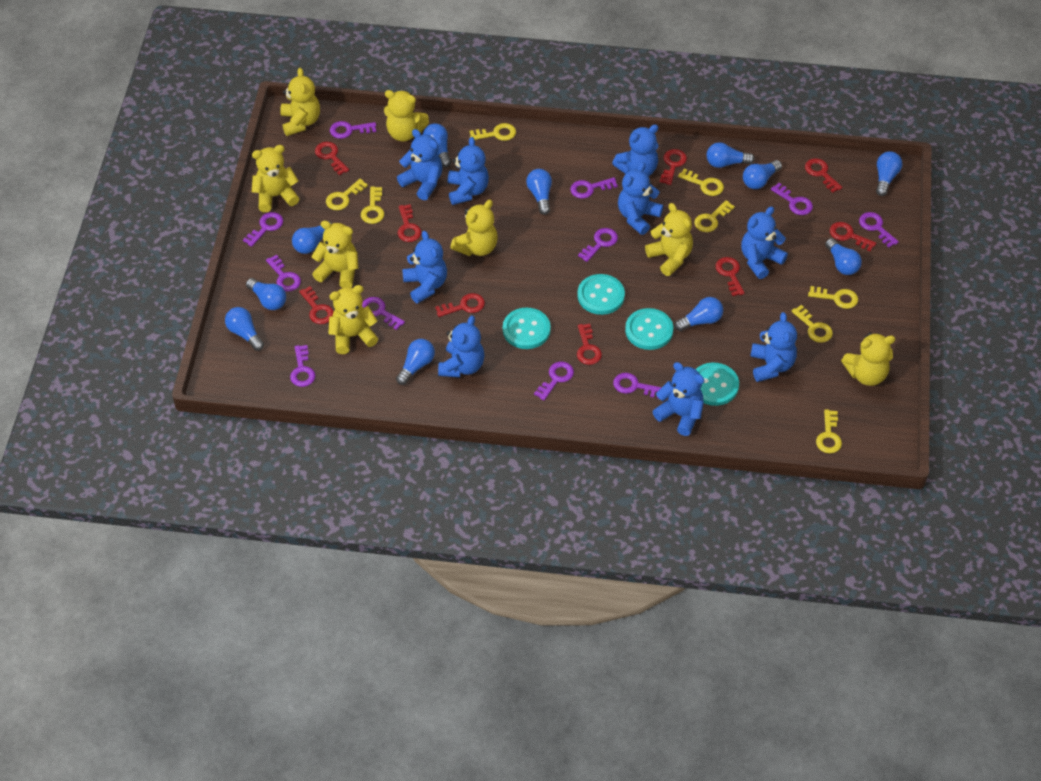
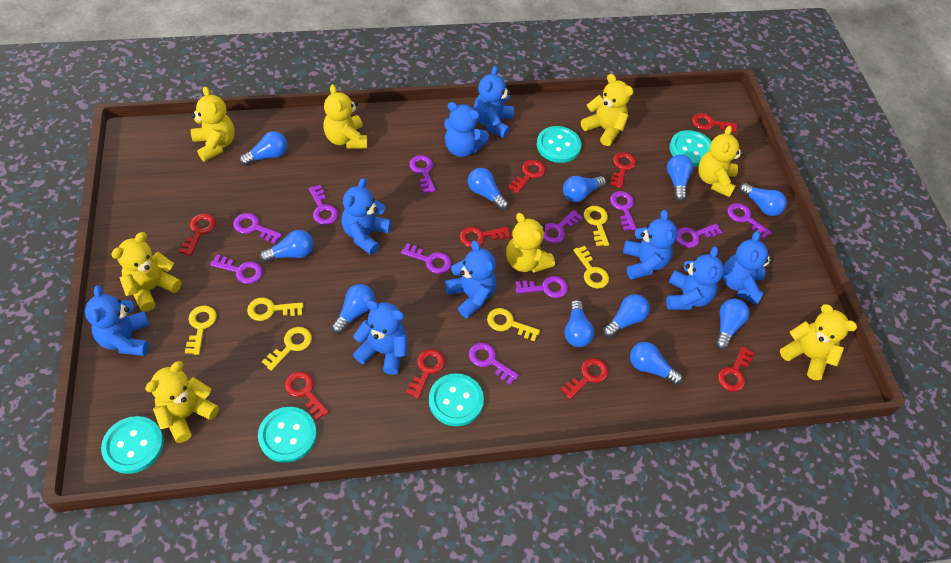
turquoise button: 4 -> 5
yellow key: 8 -> 6

